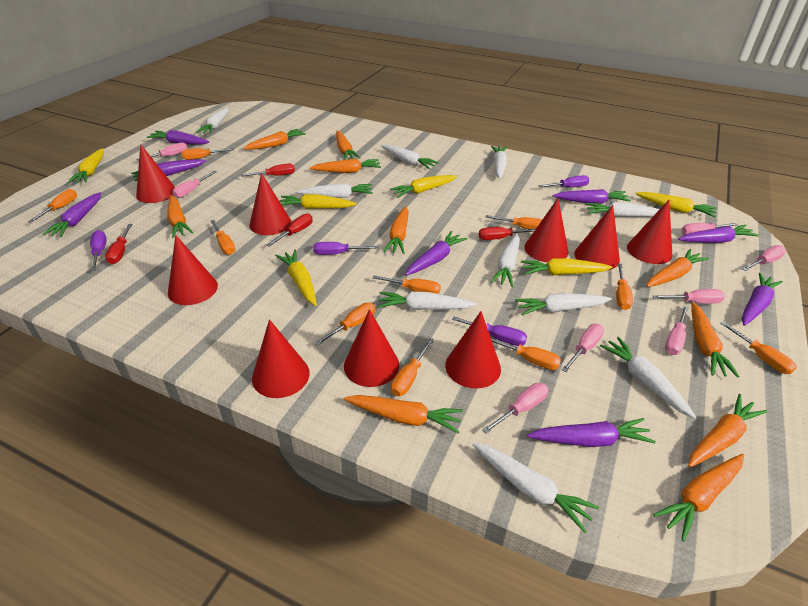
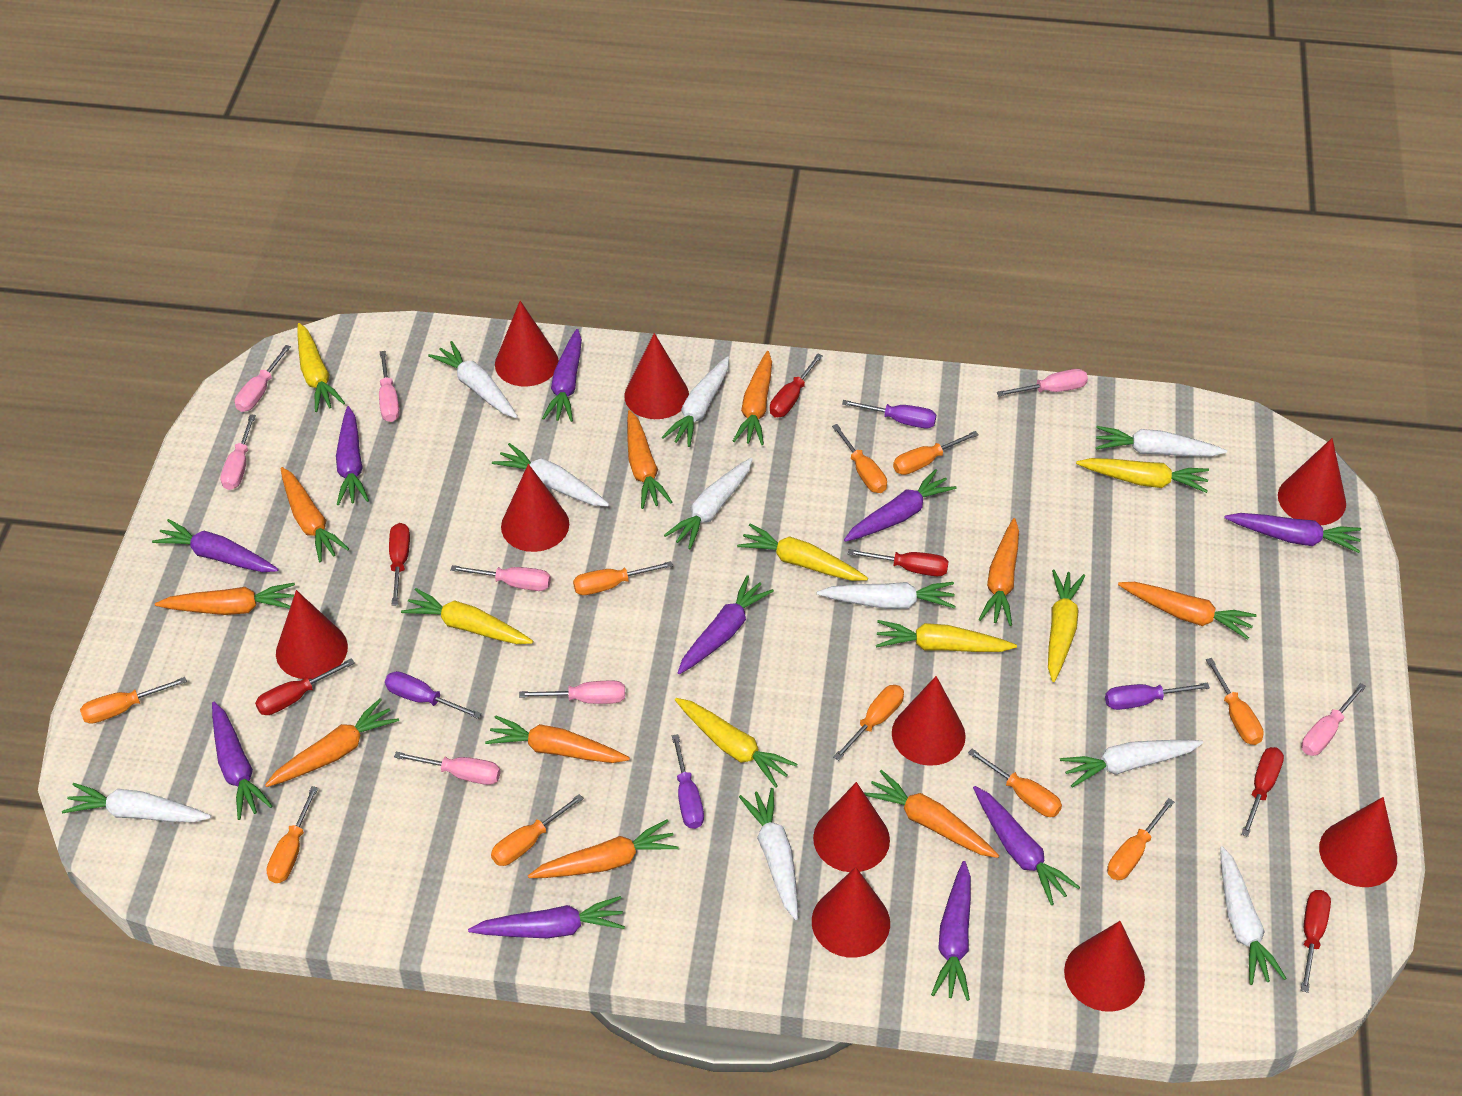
purple carrot: 8 -> 10
red cone: 9 -> 10
red screwdriver: 4 -> 6
yellow carrot: 6 -> 7

